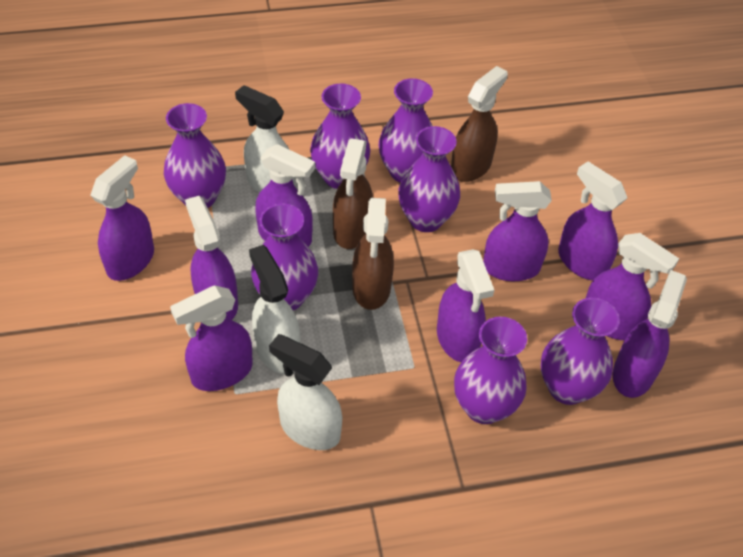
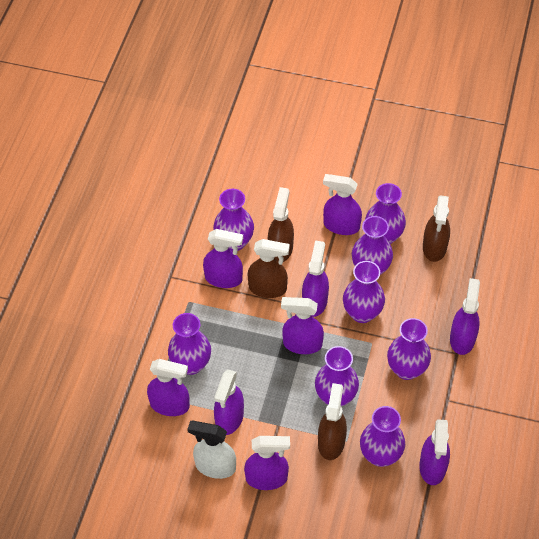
brown spray bottle: 3 -> 4
purple vase: 7 -> 8
white spray bottle: 3 -> 1

